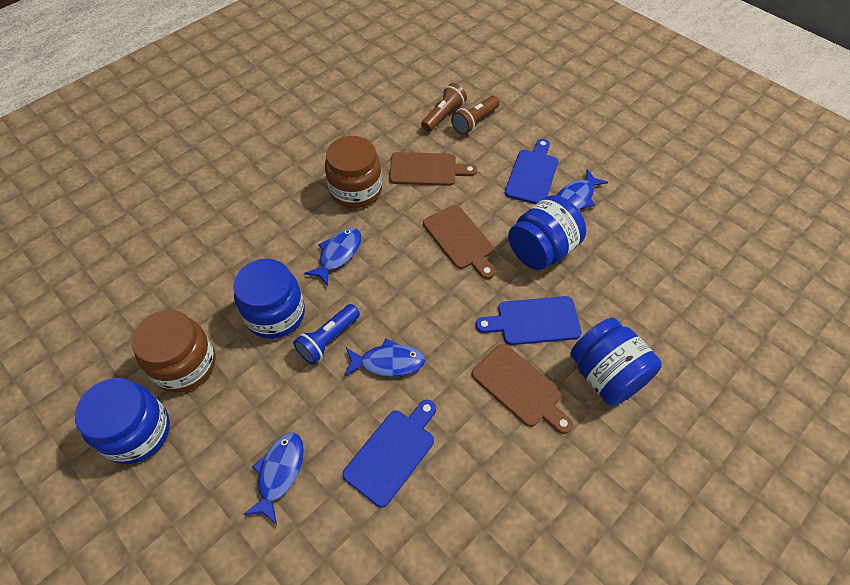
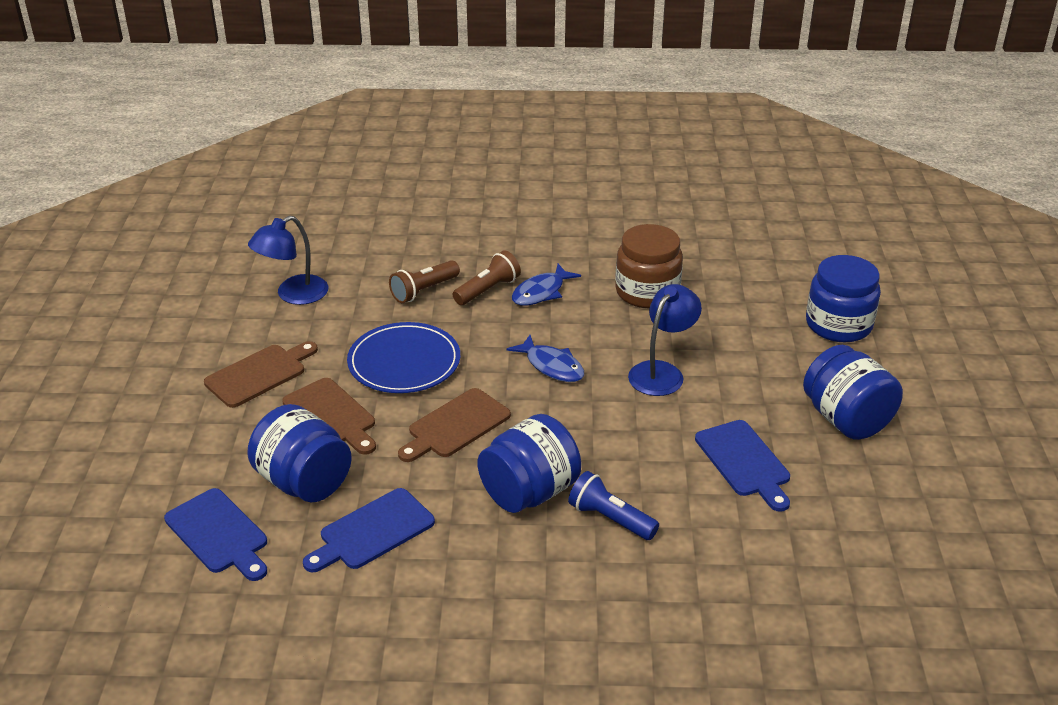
blue fish: 4 -> 2
blue lamp: 0 -> 2
blue plate: 0 -> 1
brown jar: 2 -> 1

